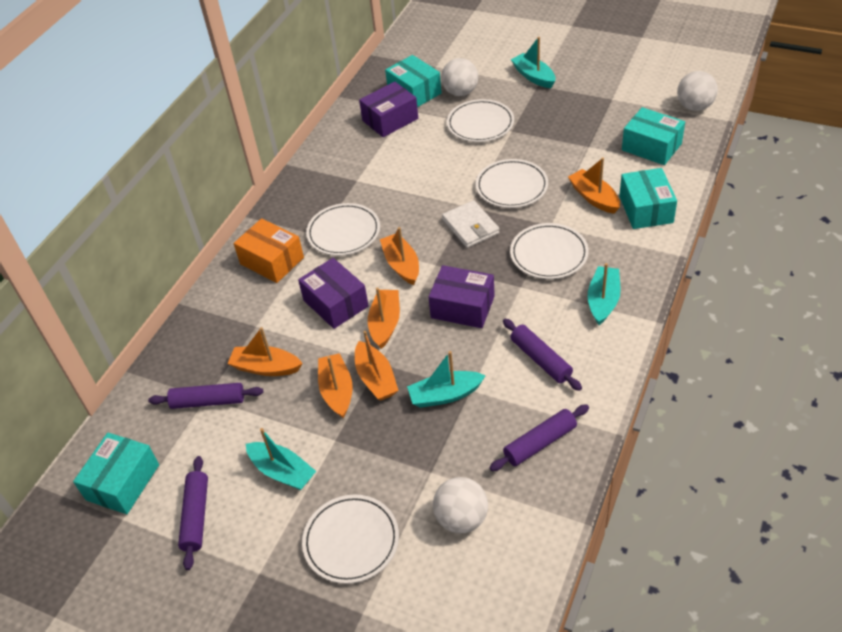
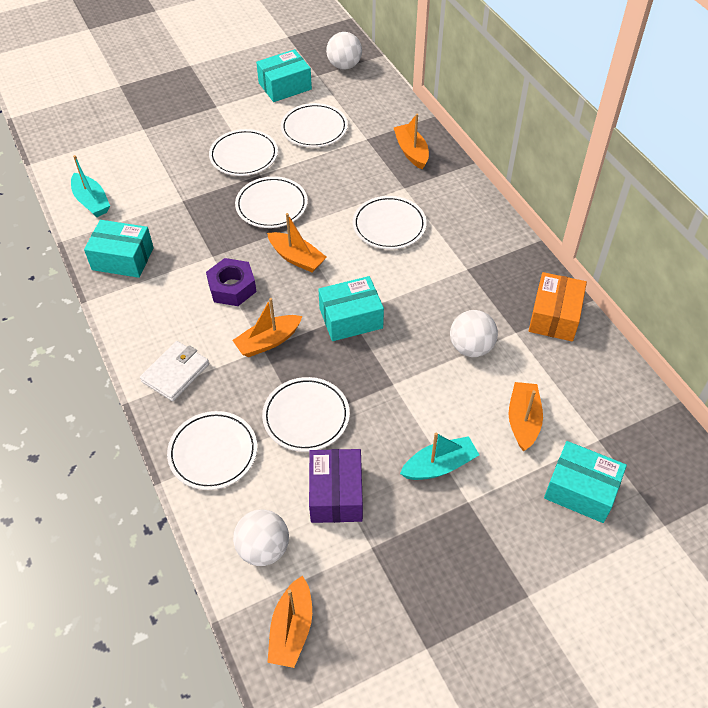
orange boat: 6 -> 5
purple box: 3 -> 1
purple nut: 0 -> 1
purple rolling pin: 4 -> 0
turquoise boat: 4 -> 2
white plate: 5 -> 6

